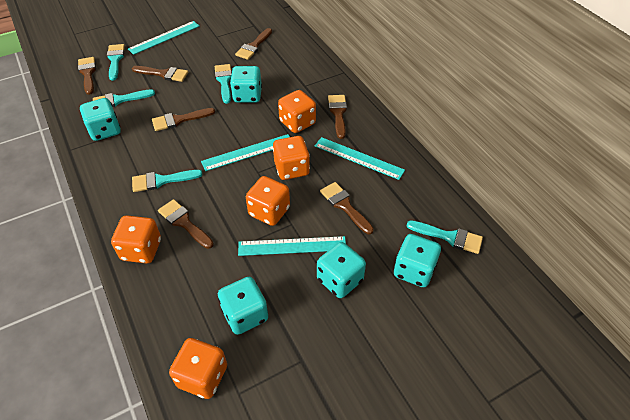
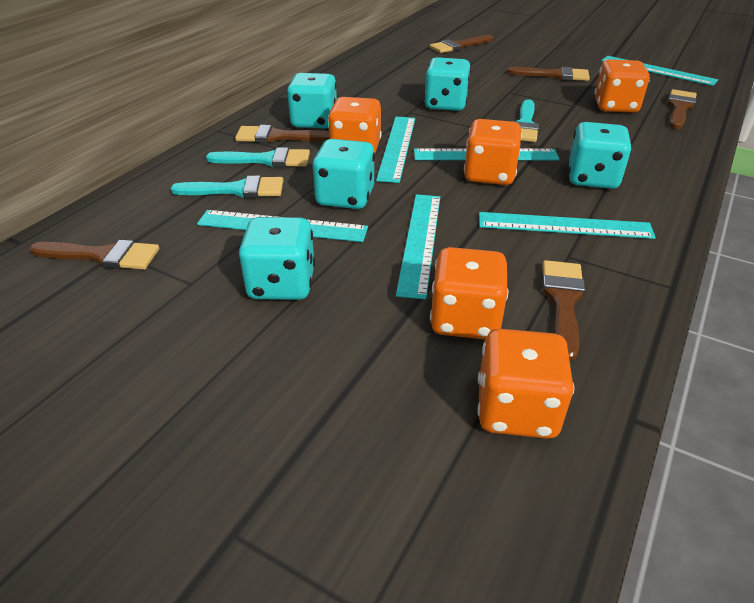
brown brush: 7 -> 6
turquoise brush: 5 -> 3
turquoise ruler: 4 -> 6

